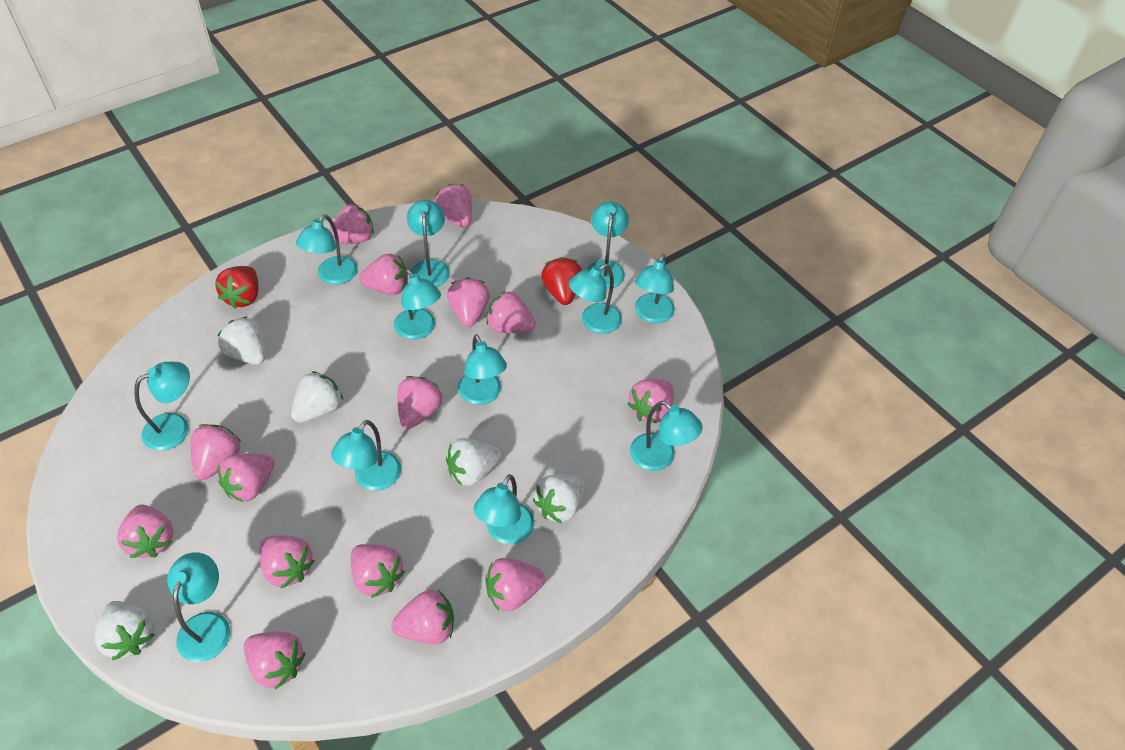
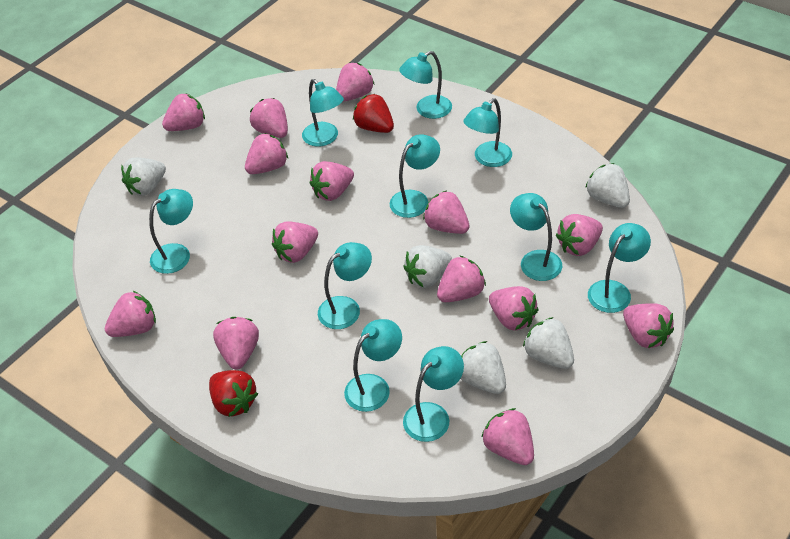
pink strawberry: 15 -> 14
turquoise lamp: 12 -> 10

